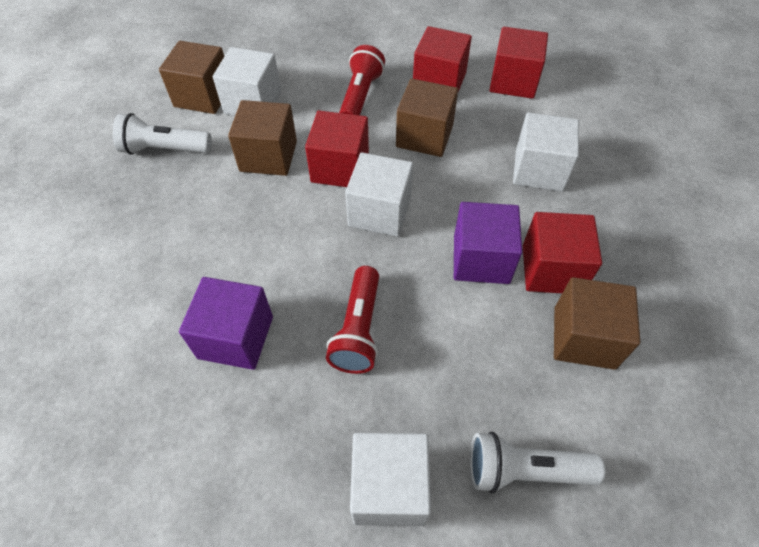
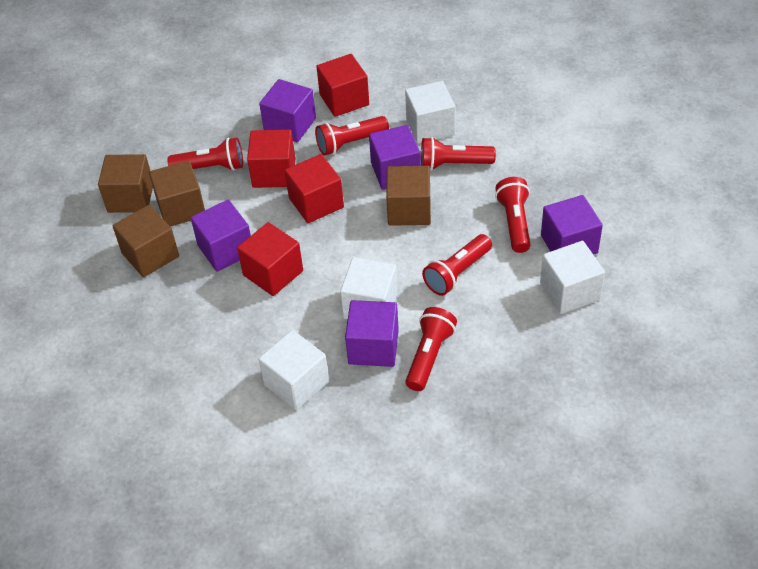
purple cube: 2 -> 5
red flashlight: 2 -> 6
white flashlight: 2 -> 0

